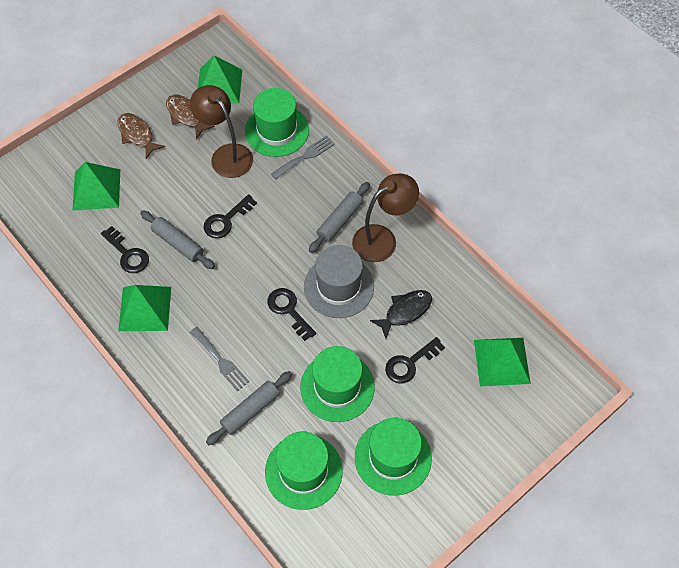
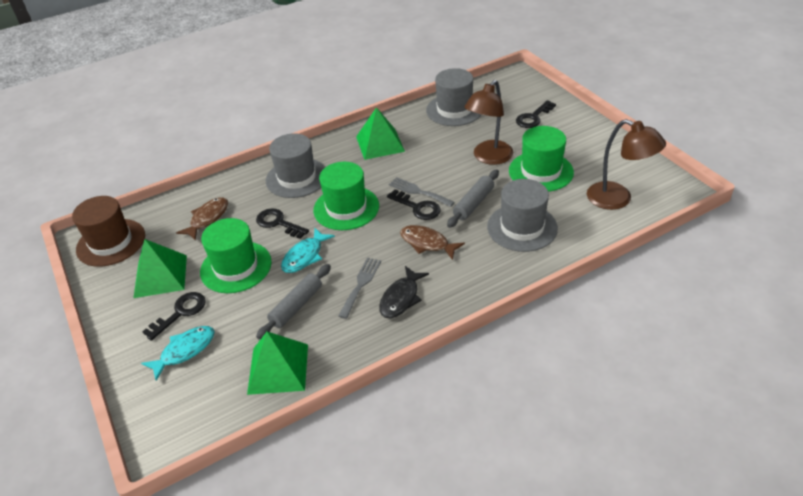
brown hat: 0 -> 1
green hat: 4 -> 3
green pyramid: 4 -> 3
grey hat: 1 -> 3
grey rolling pin: 3 -> 2
turquoise fish: 0 -> 2

